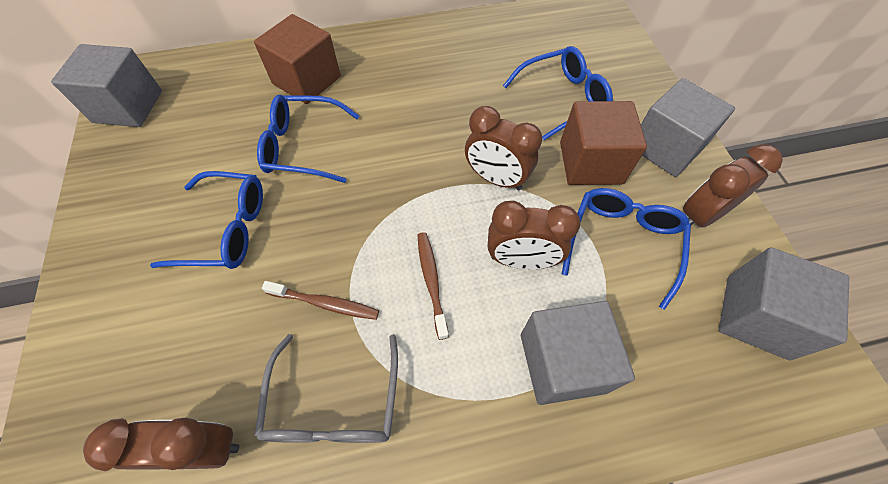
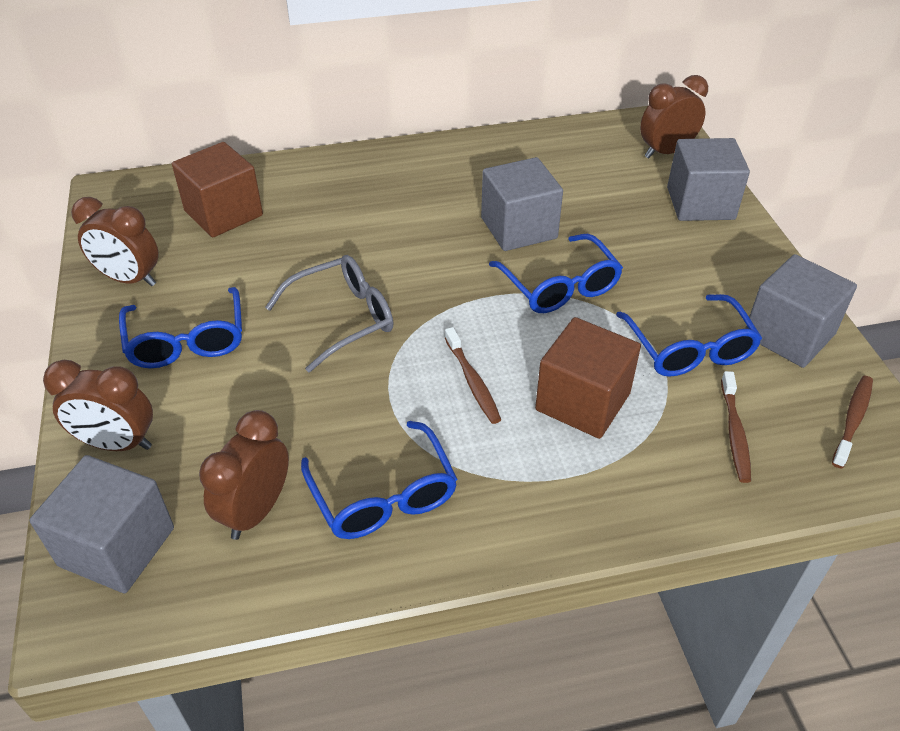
brown toothbrush: 2 -> 3

